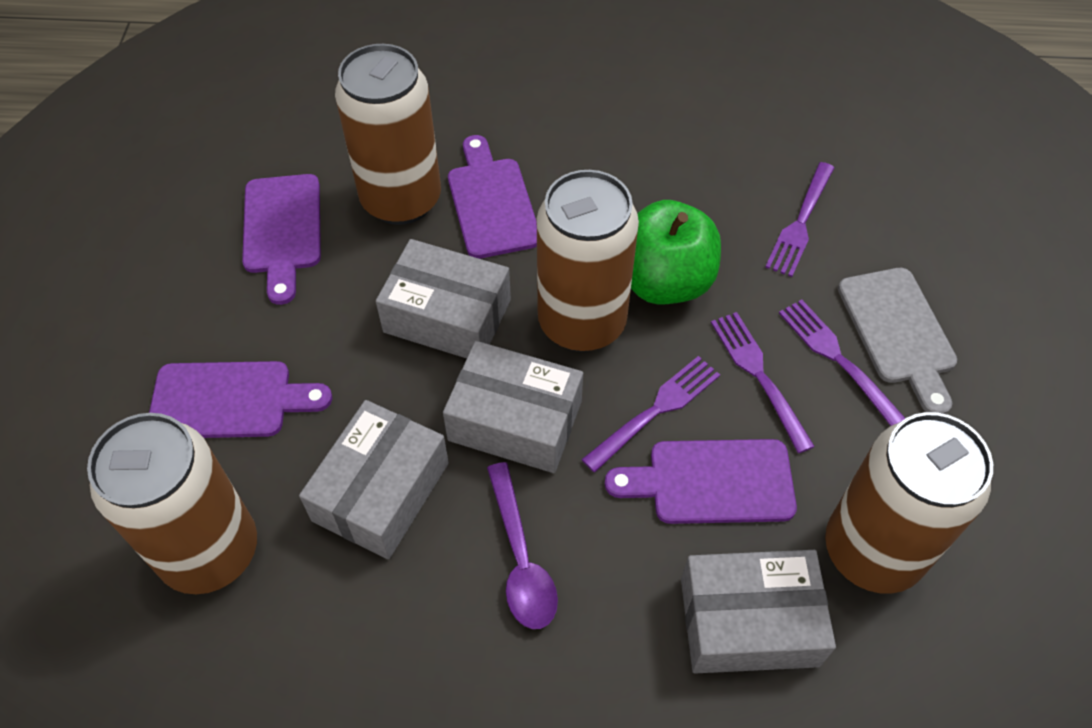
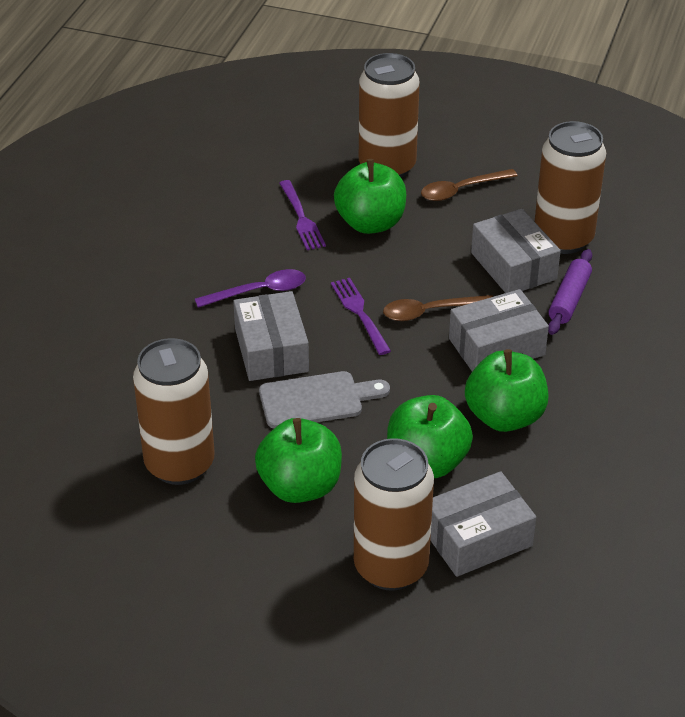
brown spoon: 0 -> 2
green apple: 1 -> 4
purple cutting board: 4 -> 0
purple fork: 4 -> 2
purple rolling pin: 0 -> 1

